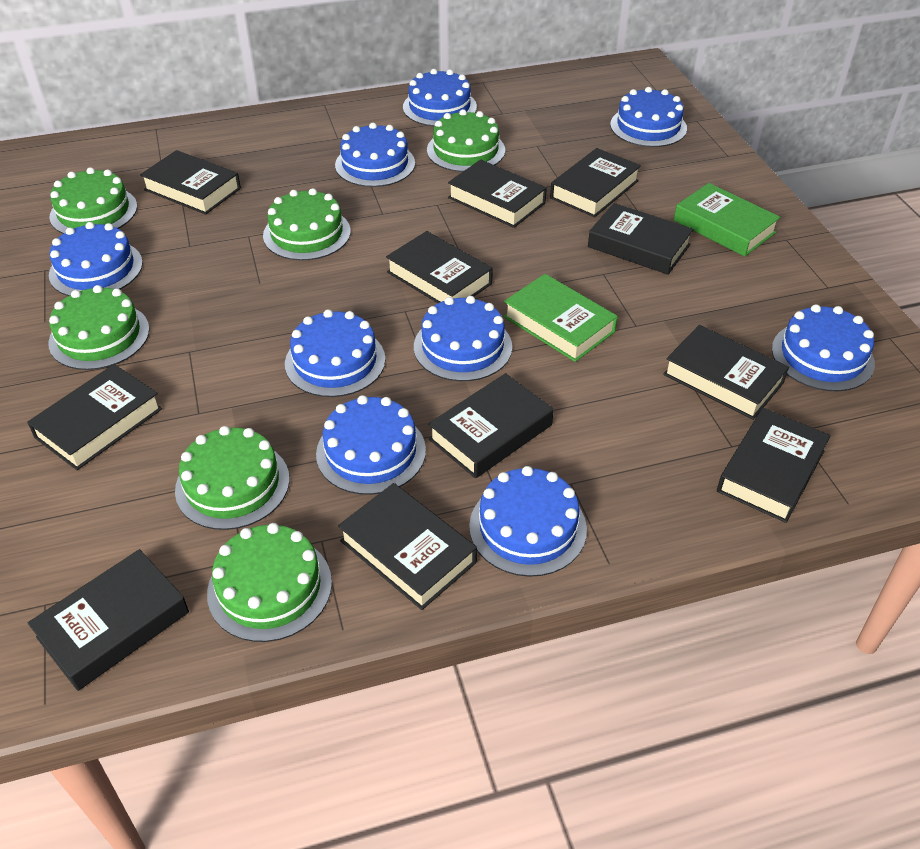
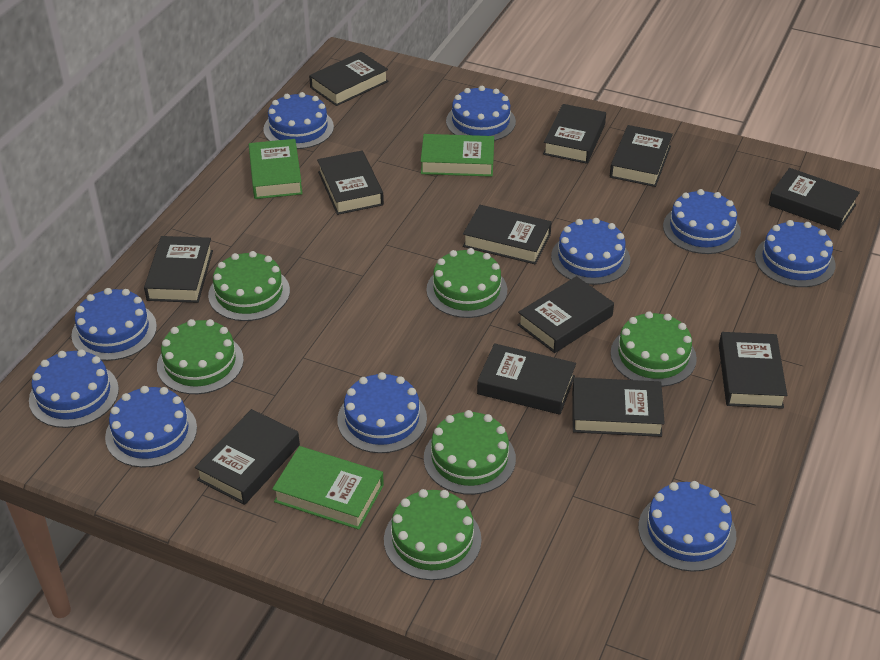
black book: 11 -> 12
blue cake: 9 -> 10
green book: 2 -> 3

